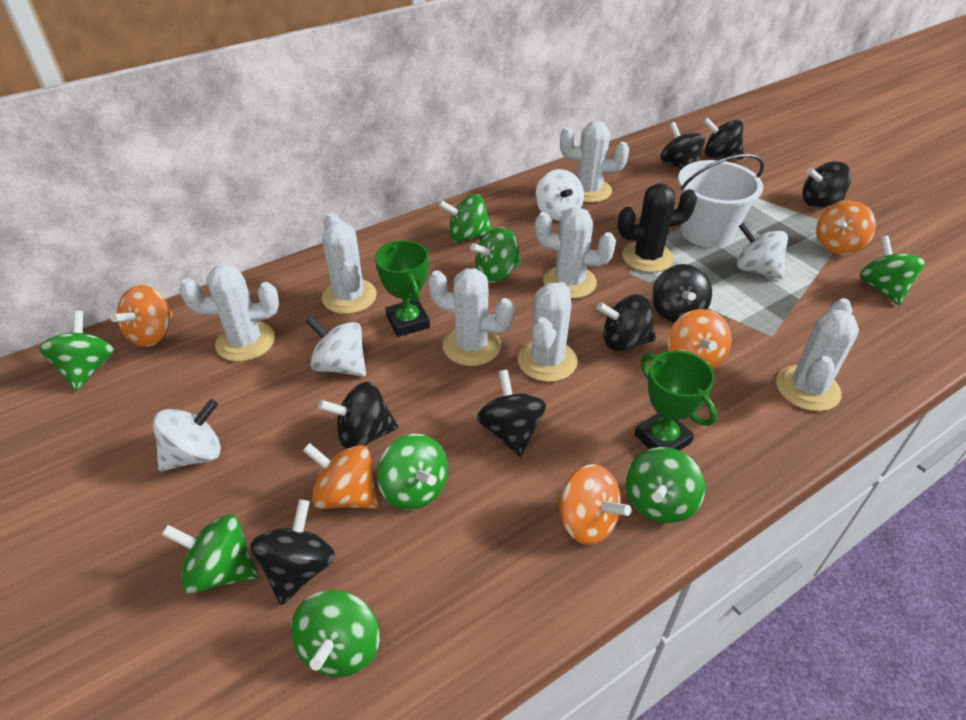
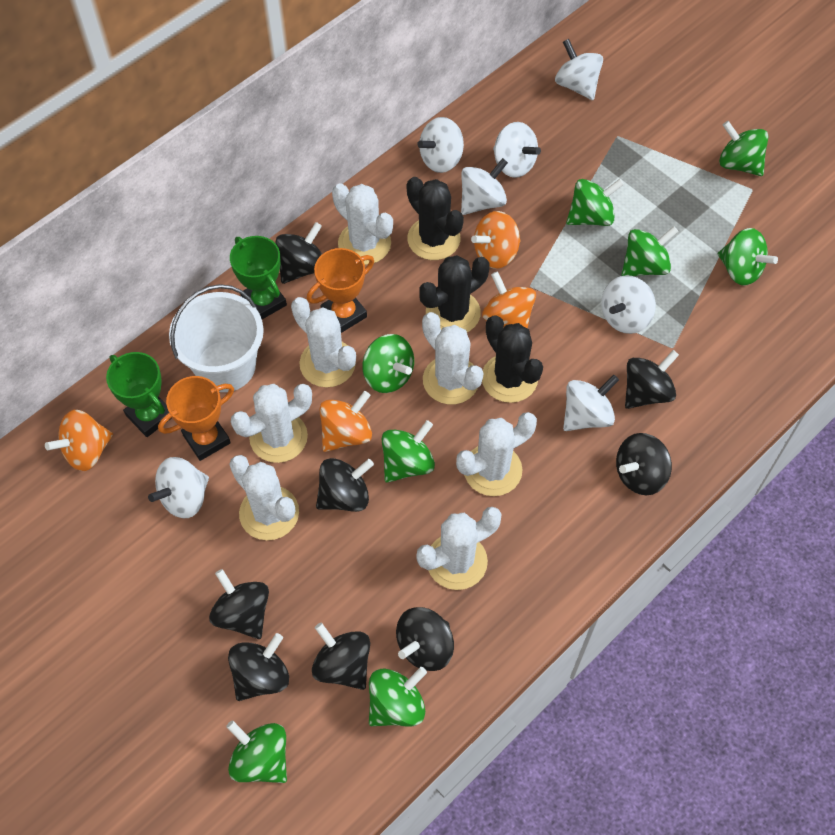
black cactus: 1 -> 3
orange spinning top: 5 -> 4
orange trophy: 0 -> 2
white spinning top: 4 -> 7

